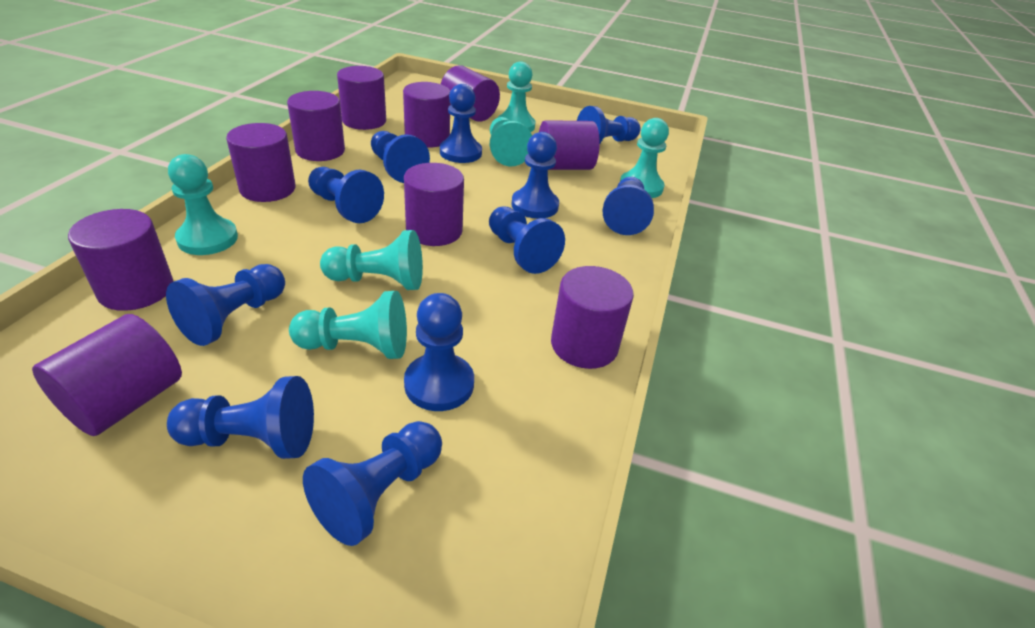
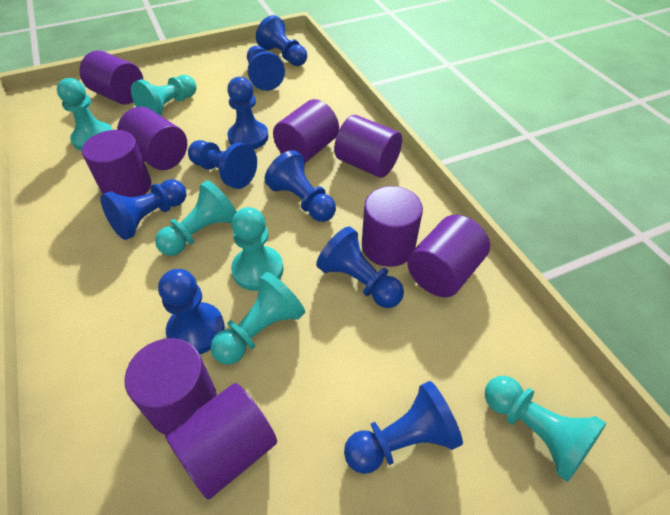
blue pawn: 11 -> 9
purple cylinder: 10 -> 9

